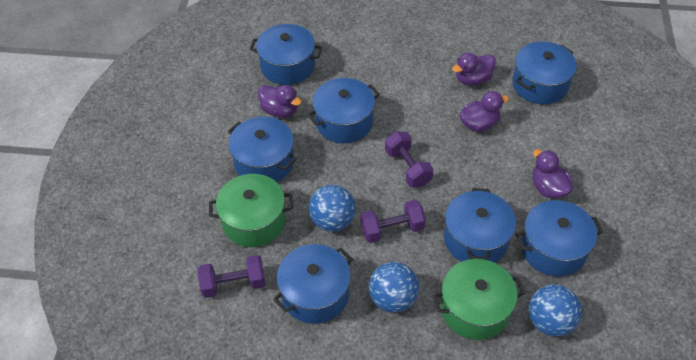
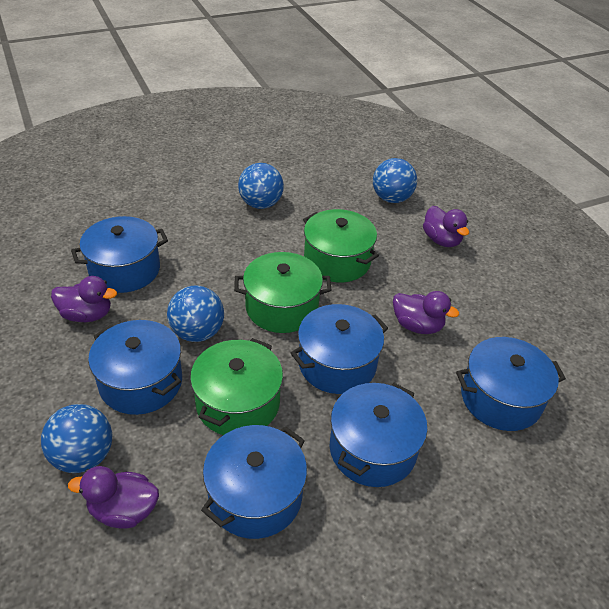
blue ball: 3 -> 4
blue pot: 7 -> 6
green pot: 2 -> 3
purple dumbbell: 3 -> 0

